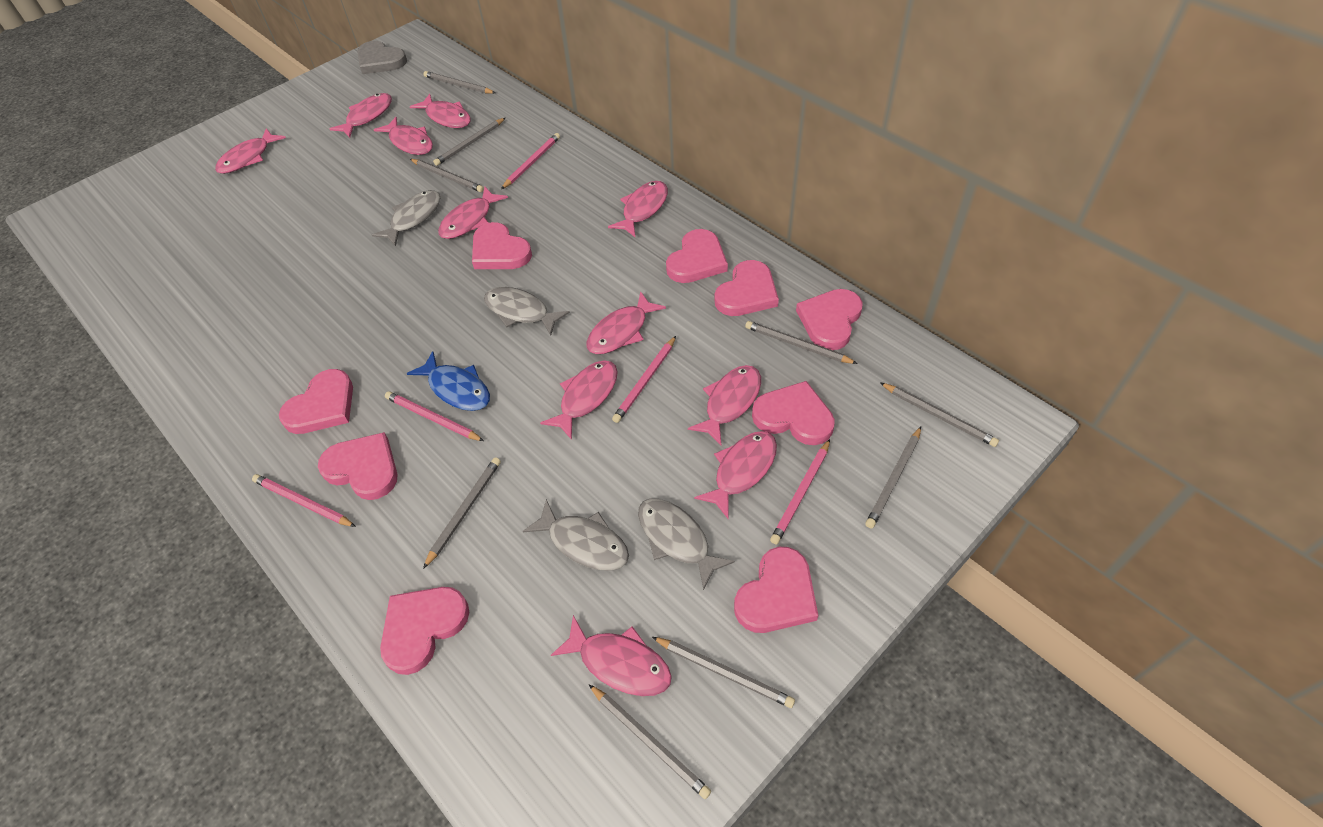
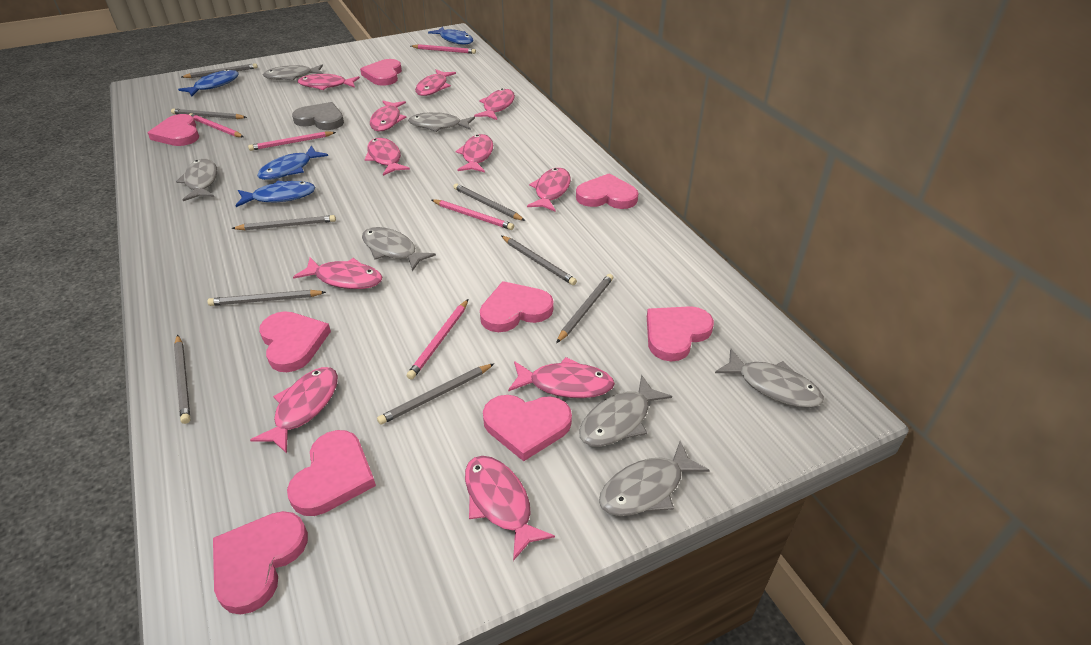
blue fish: 1 -> 4
grey fish: 4 -> 7

